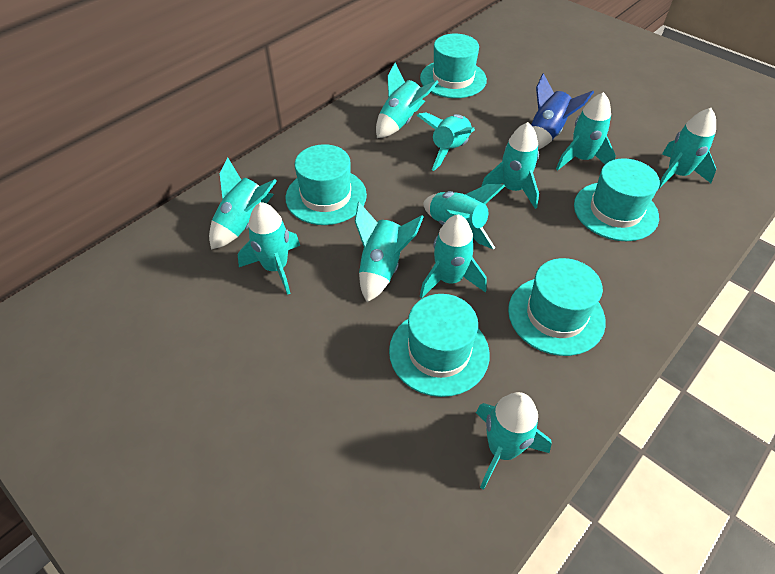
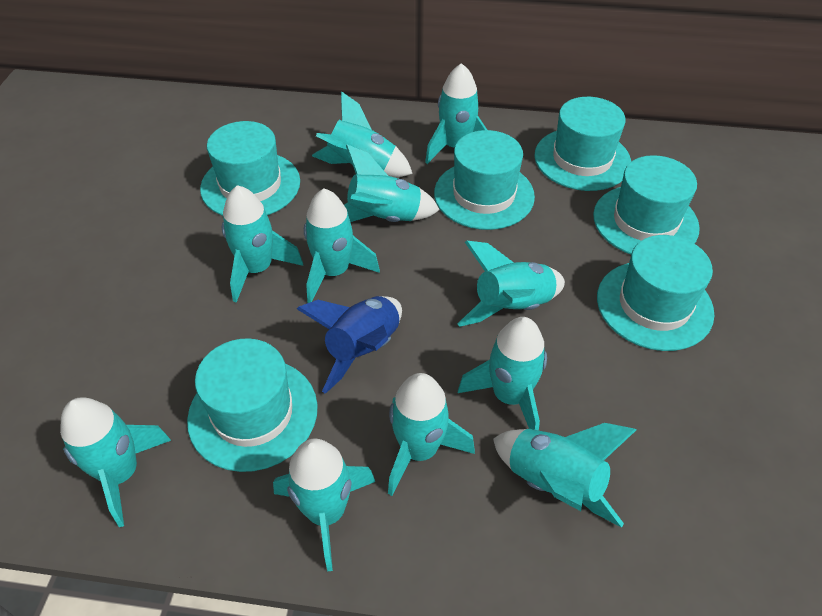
turquoise hat: 5 -> 6

